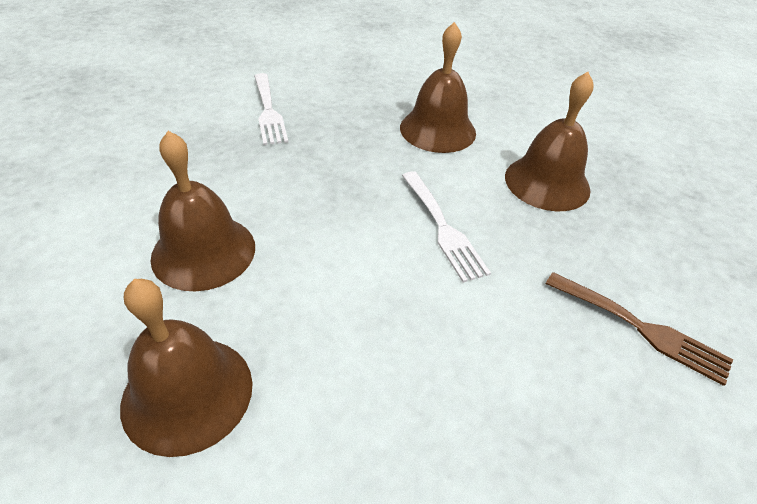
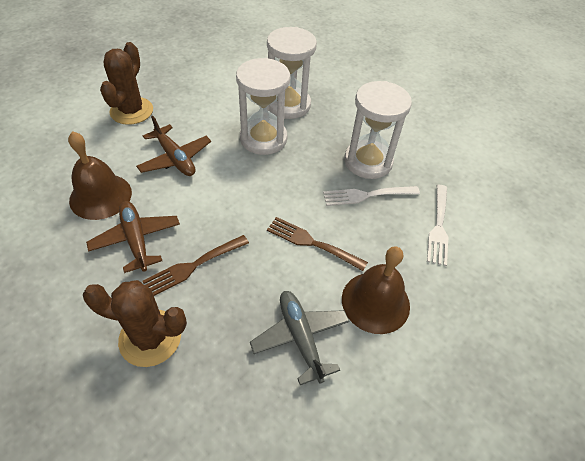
brown bell: 4 -> 2
brown cactus: 0 -> 2
brown fork: 1 -> 2
brown plane: 0 -> 2
grey plane: 0 -> 1
white hourglass: 0 -> 3

